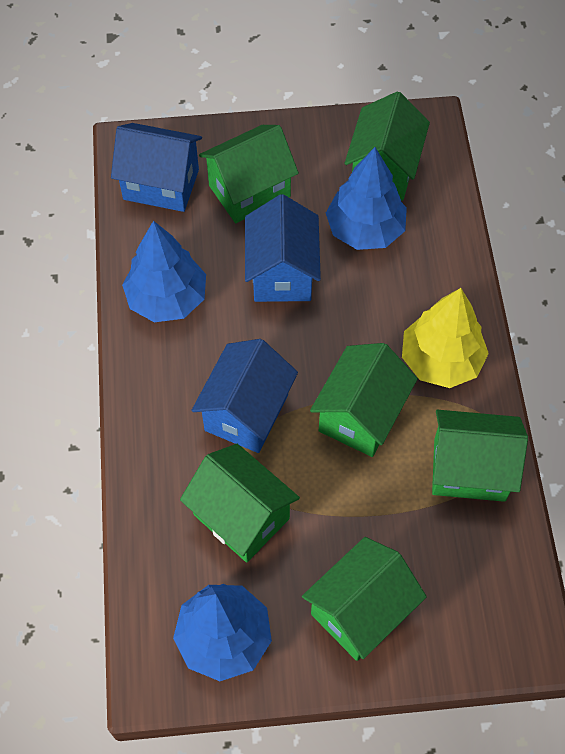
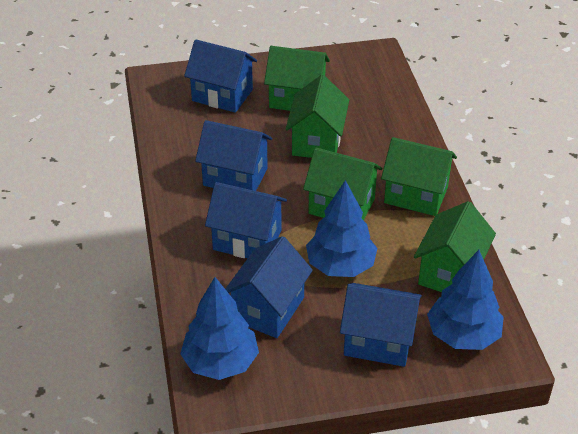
blue house: 3 -> 5
green house: 6 -> 5
yellow tree: 1 -> 0

